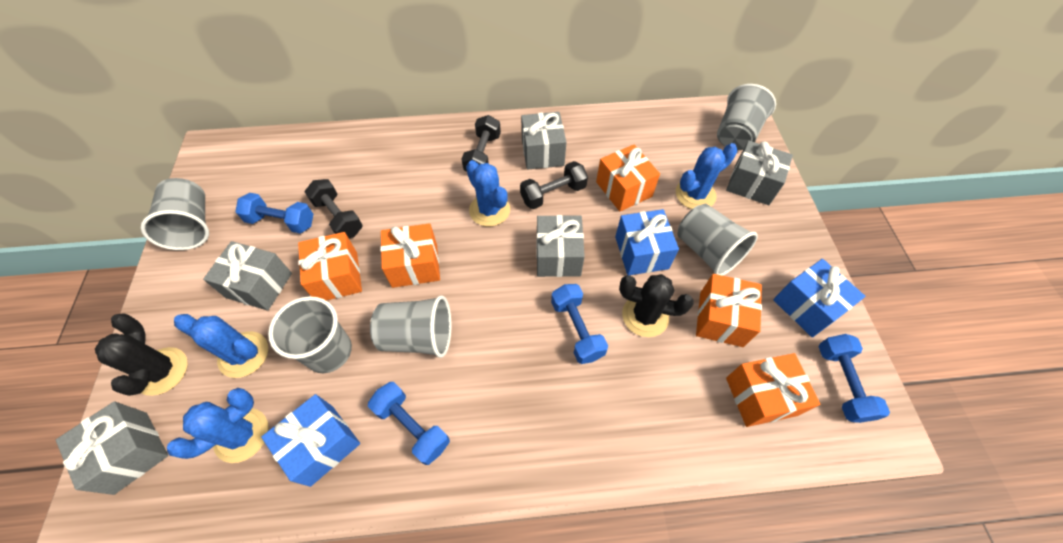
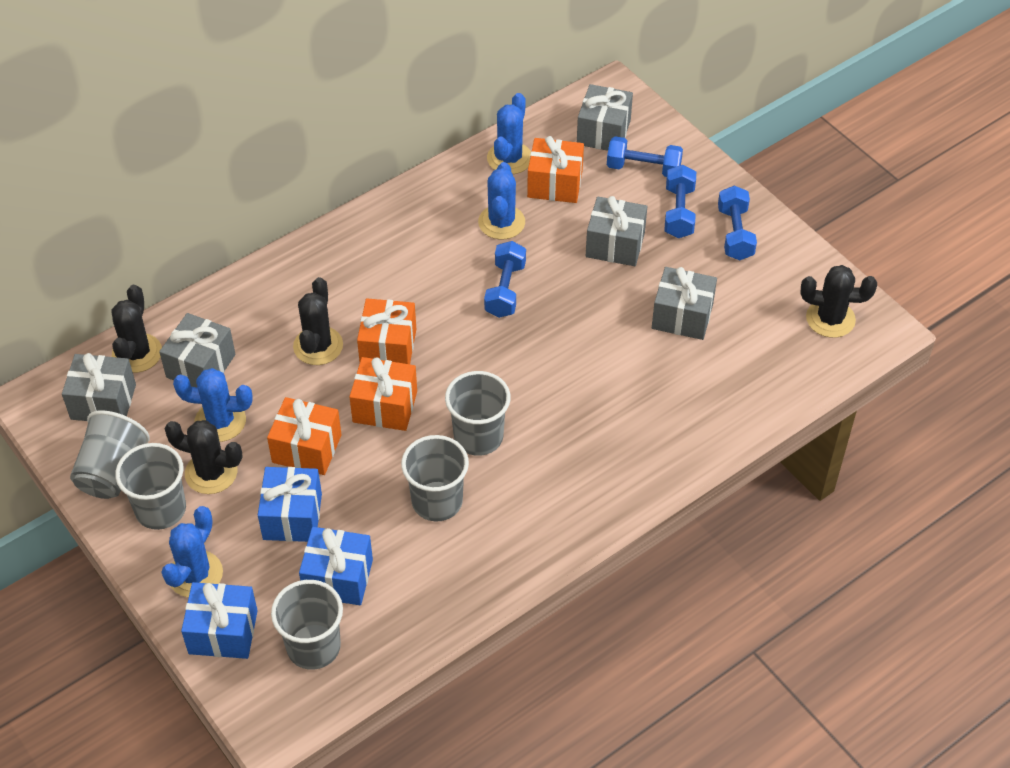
black cactus: 2 -> 4
black dumbbell: 3 -> 0
orange gift: 5 -> 4

